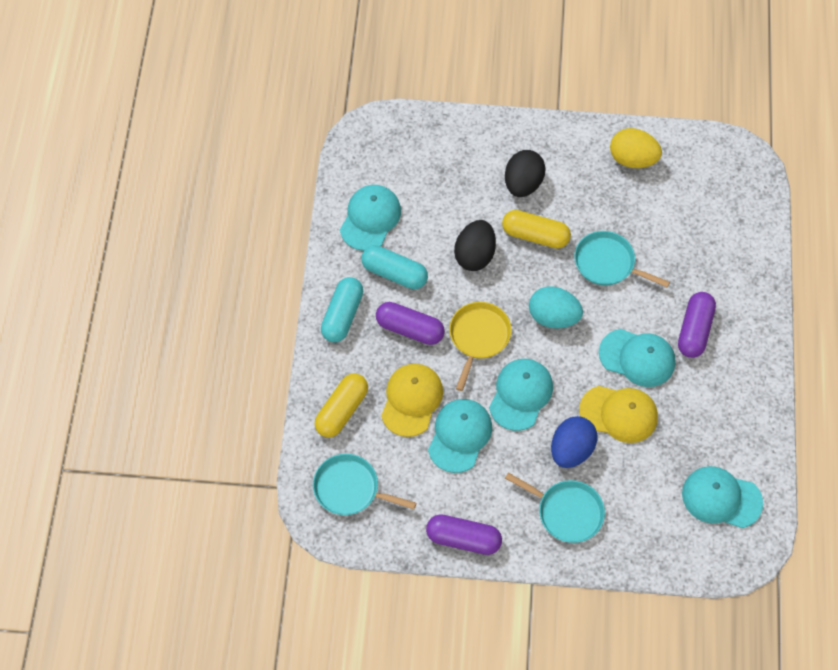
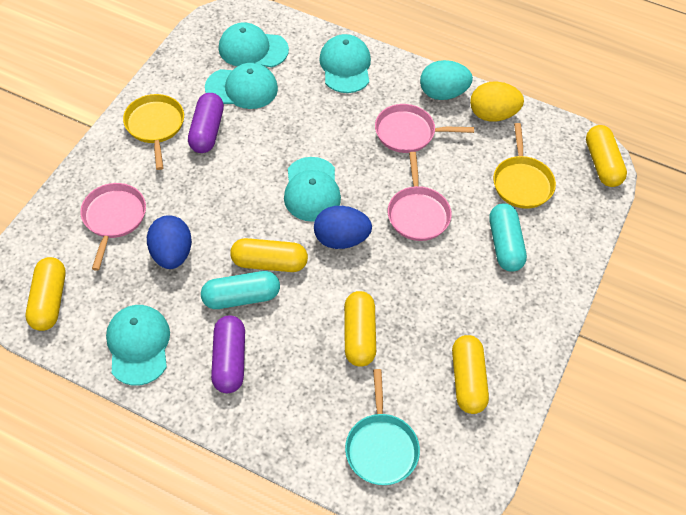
black egg: 2 -> 0
blue egg: 1 -> 2
pink pan: 0 -> 3
purple capsule: 3 -> 2
turquoise pan: 3 -> 1
yellow cap: 2 -> 0
yellow capsule: 2 -> 5
yellow pan: 1 -> 2

